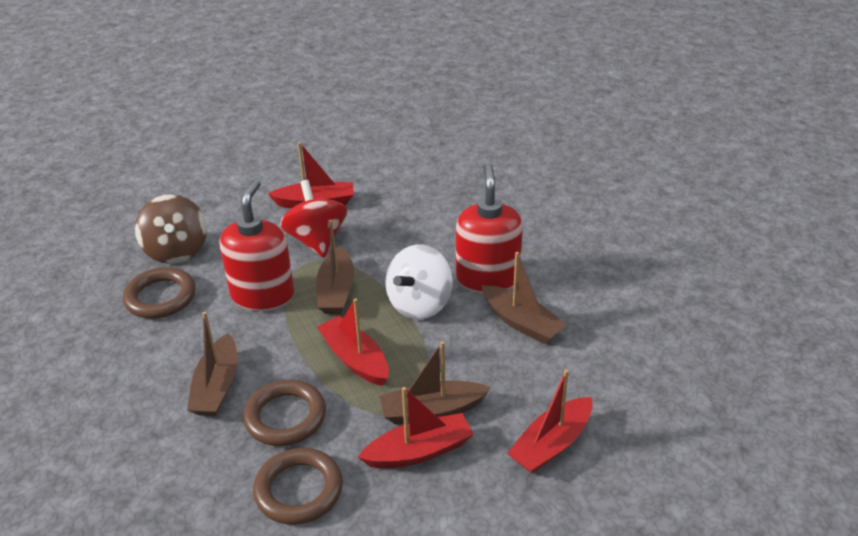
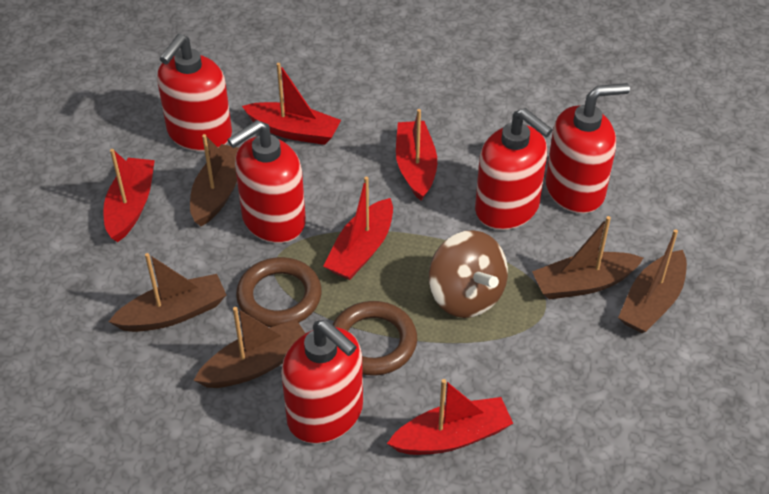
brown boat: 4 -> 5
brown ring: 3 -> 2
red boat: 4 -> 5
red soap dispenser: 2 -> 5
red spinning top: 1 -> 0
white spinning top: 1 -> 0

